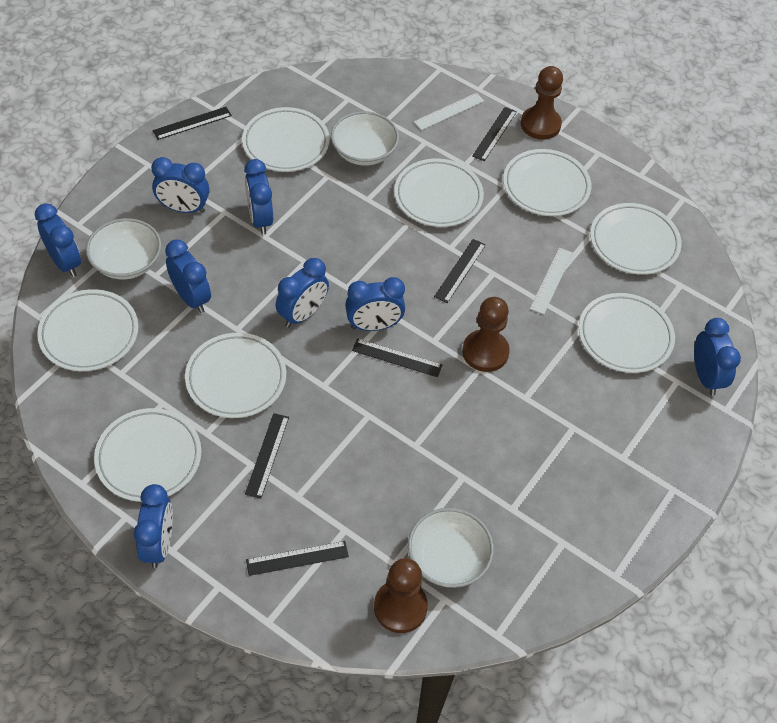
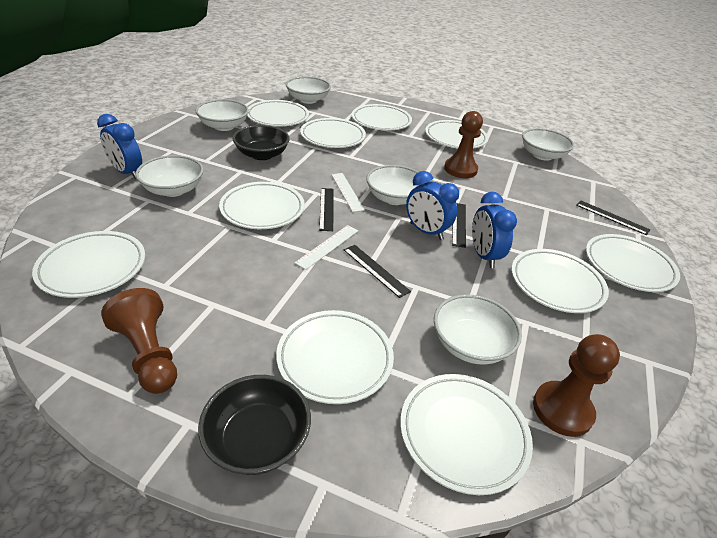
black bowl: 0 -> 2
black ruler: 6 -> 4
blue clock: 8 -> 3
white bowl: 3 -> 6
white plate: 8 -> 10

